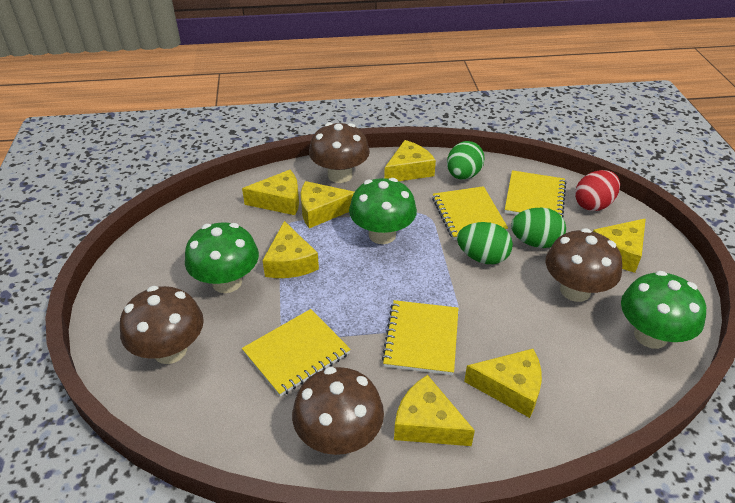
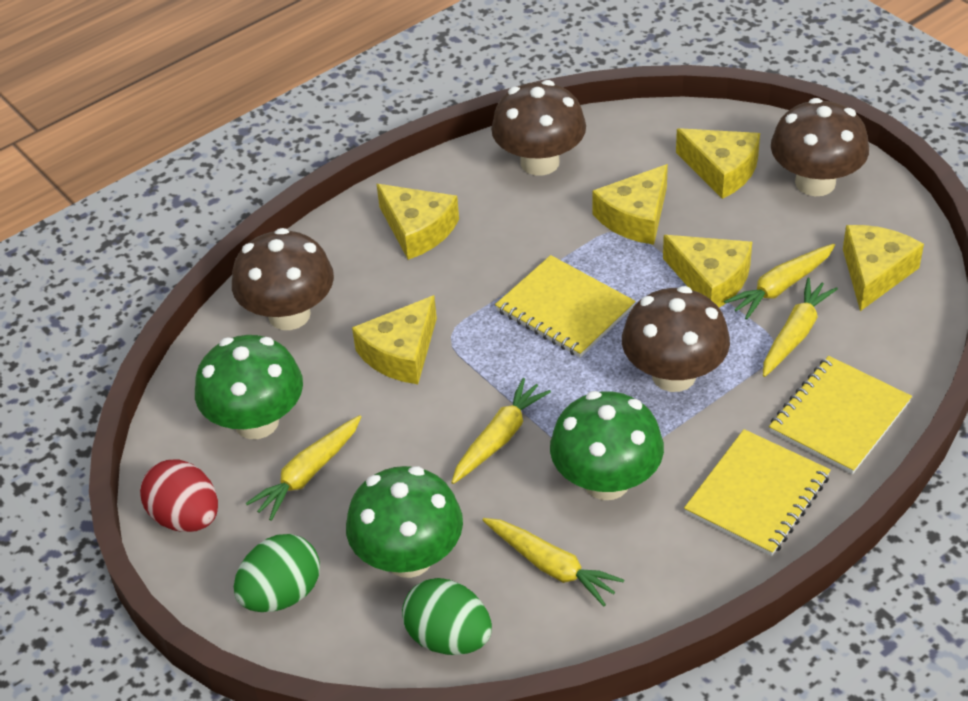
green egg: 3 -> 2
yellow carrot: 0 -> 5
yellow cheese: 7 -> 6
yellow notebook: 4 -> 3

